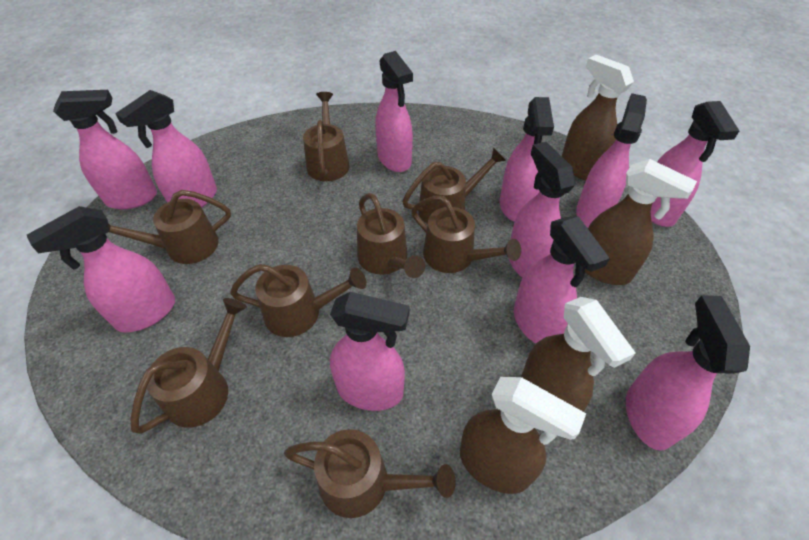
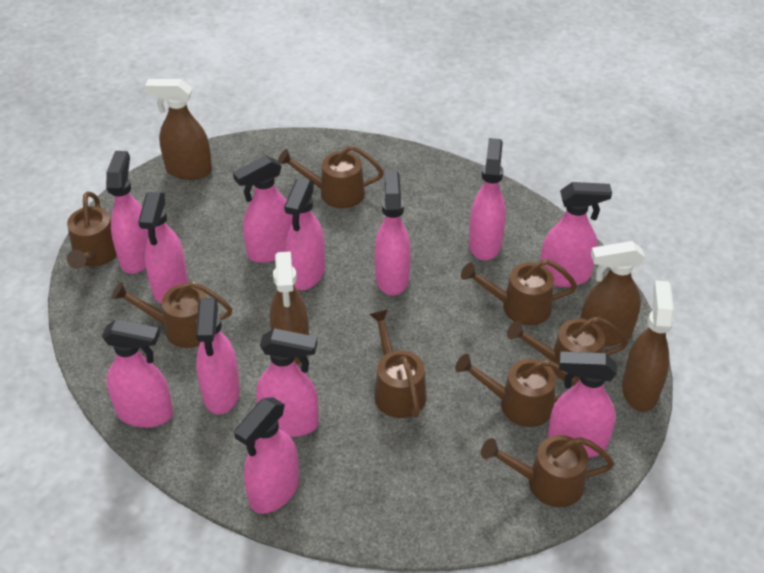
pink spray bottle: 11 -> 12

